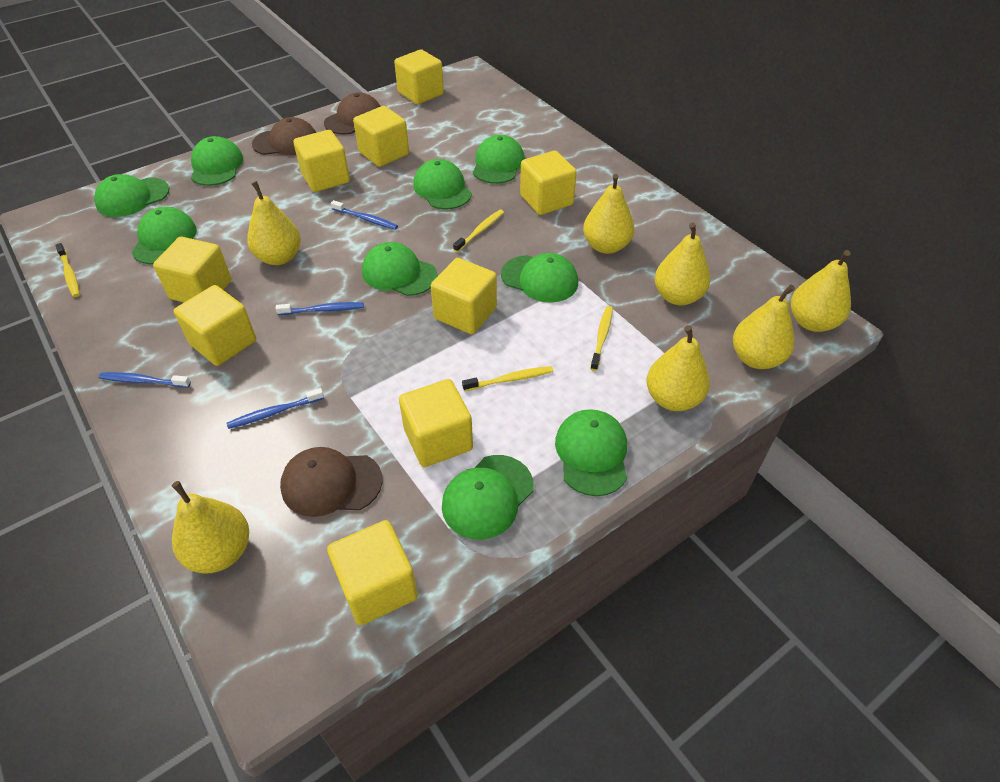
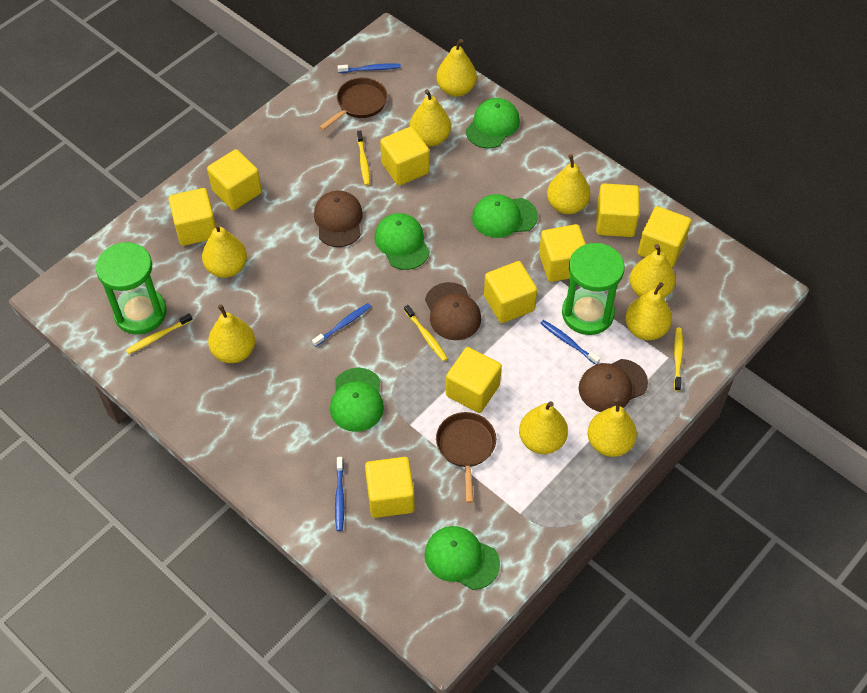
brown pan: 0 -> 2
green cap: 9 -> 5
green hourglass: 0 -> 2
yellow pear: 7 -> 9

